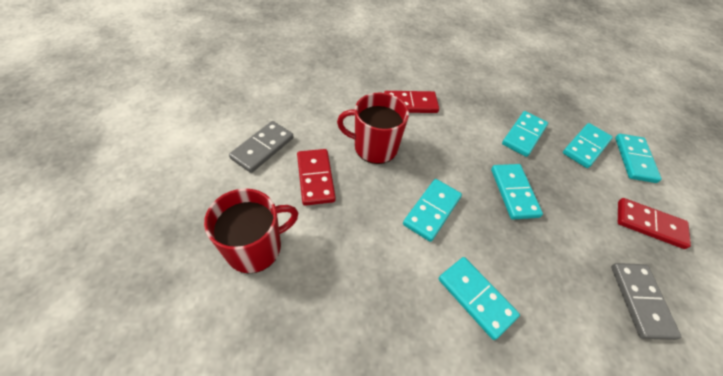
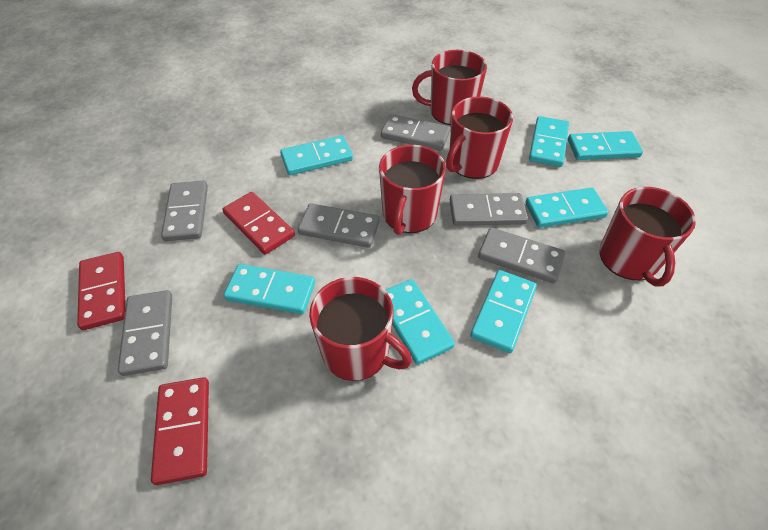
grey domino: 2 -> 6
red mug: 2 -> 5
turquoise domino: 6 -> 7

